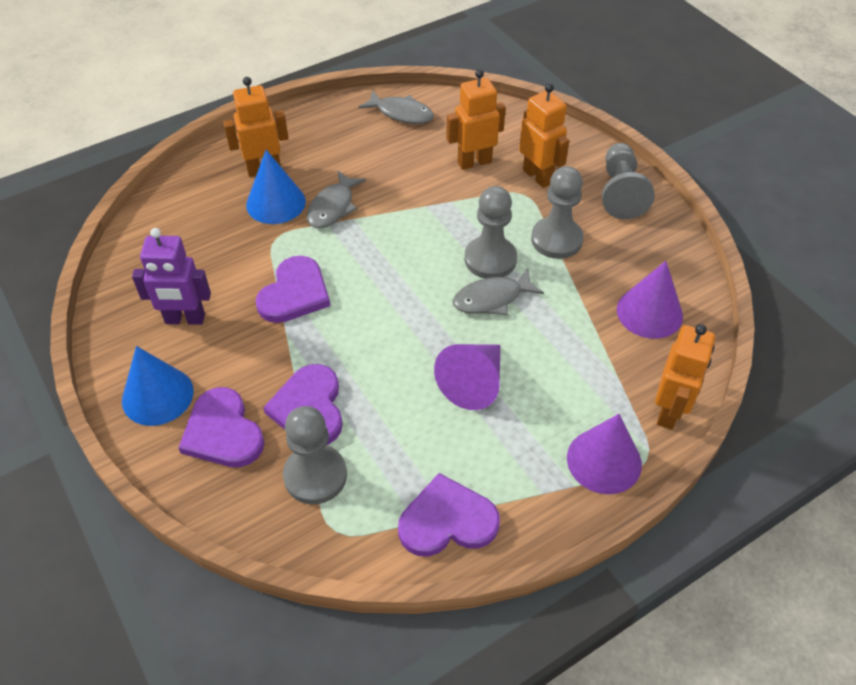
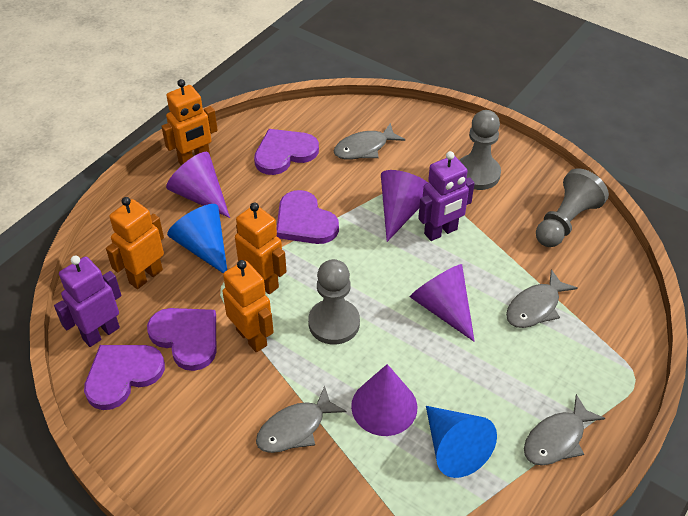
grey fish: 3 -> 4
grey pawn: 4 -> 3
purple cone: 3 -> 4
purple robot: 1 -> 2

